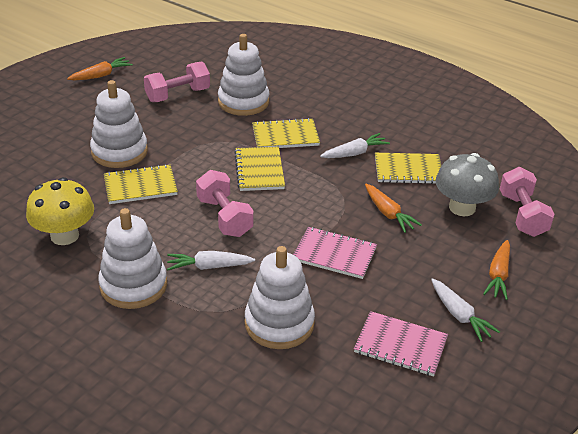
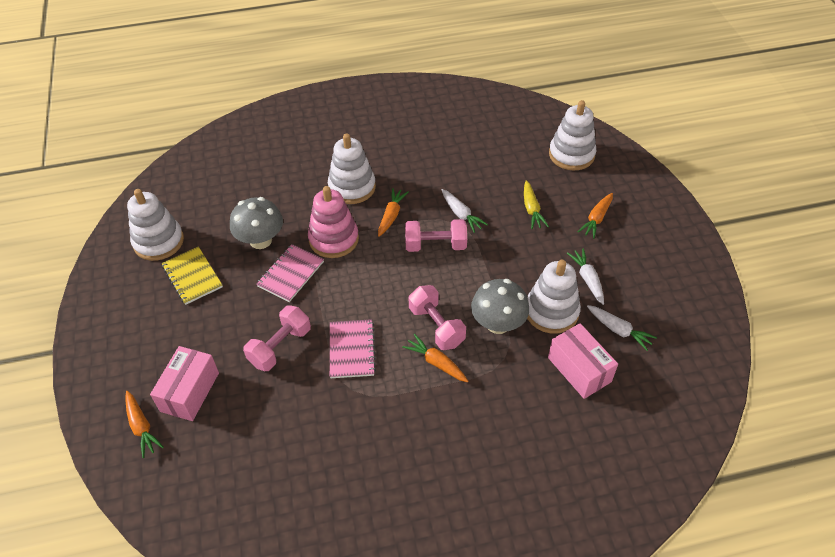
grey mushroom: 1 -> 2
orange carrot: 3 -> 4
pink box: 0 -> 2
pink stacking toy: 0 -> 1
yellow carrot: 0 -> 1
yellow mushroom: 1 -> 0
yellow notebook: 4 -> 1

